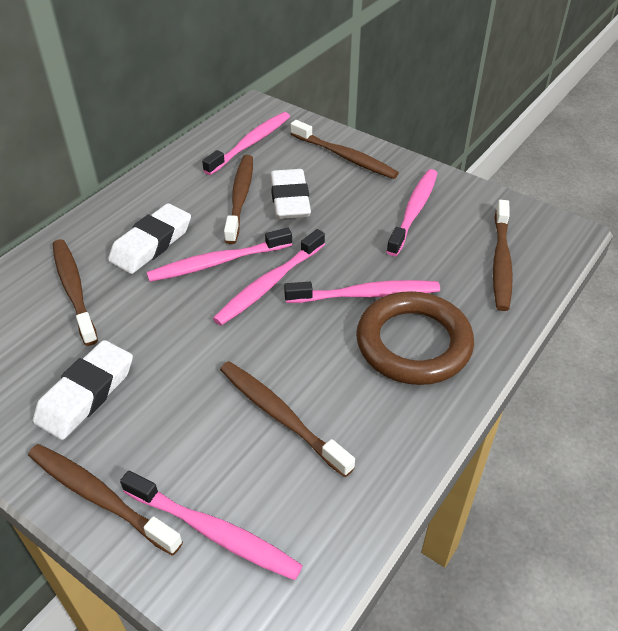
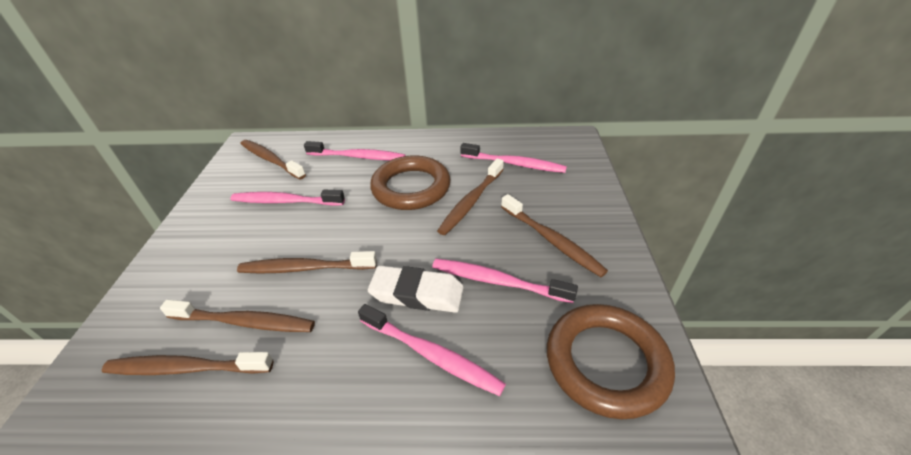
brown ring: 1 -> 2
pink toothbrush: 6 -> 5
white eraser: 3 -> 1

